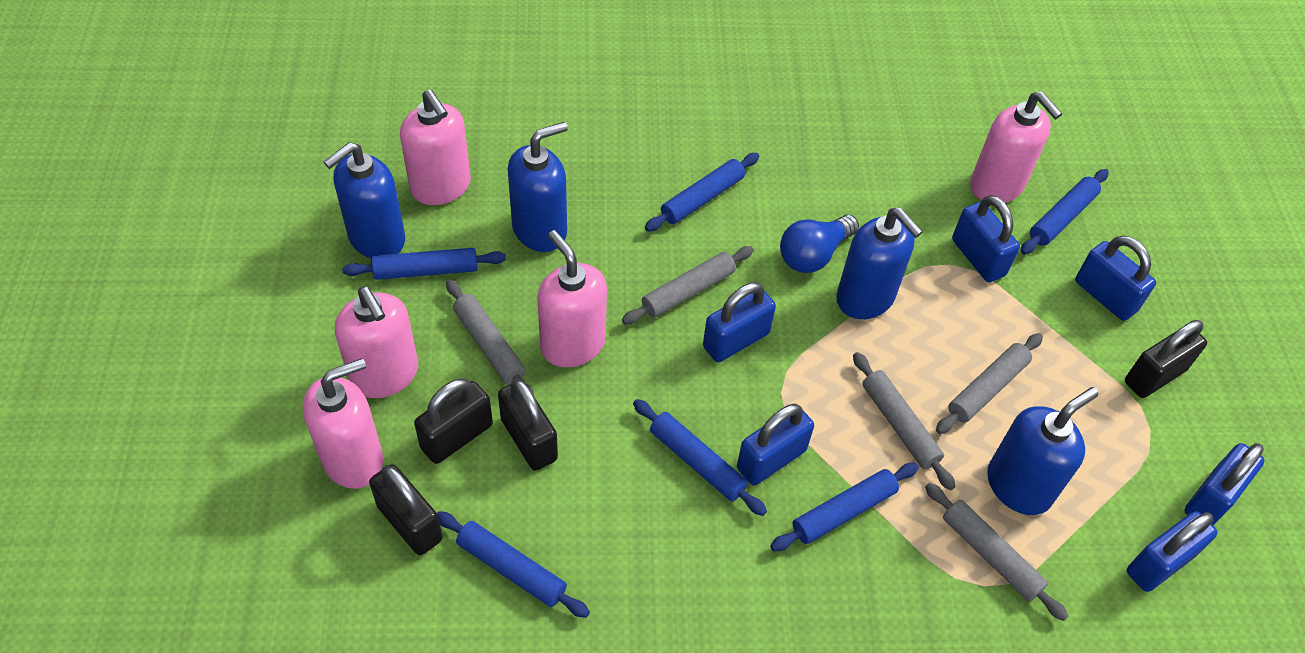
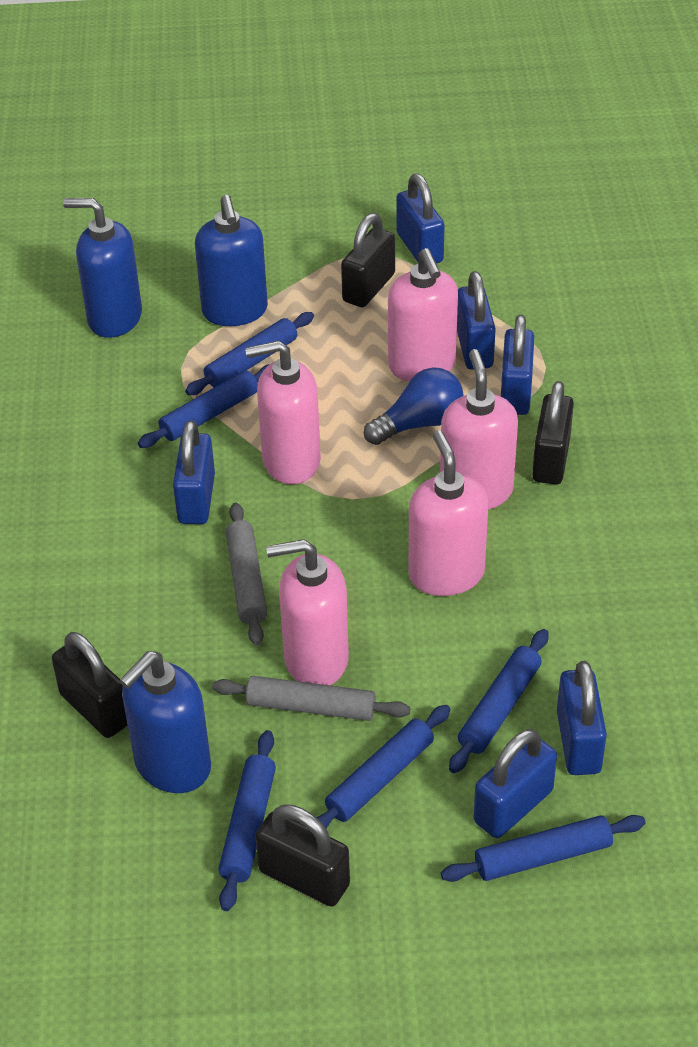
blue soap dispenser: 4 -> 3
grey rolling pin: 5 -> 2

